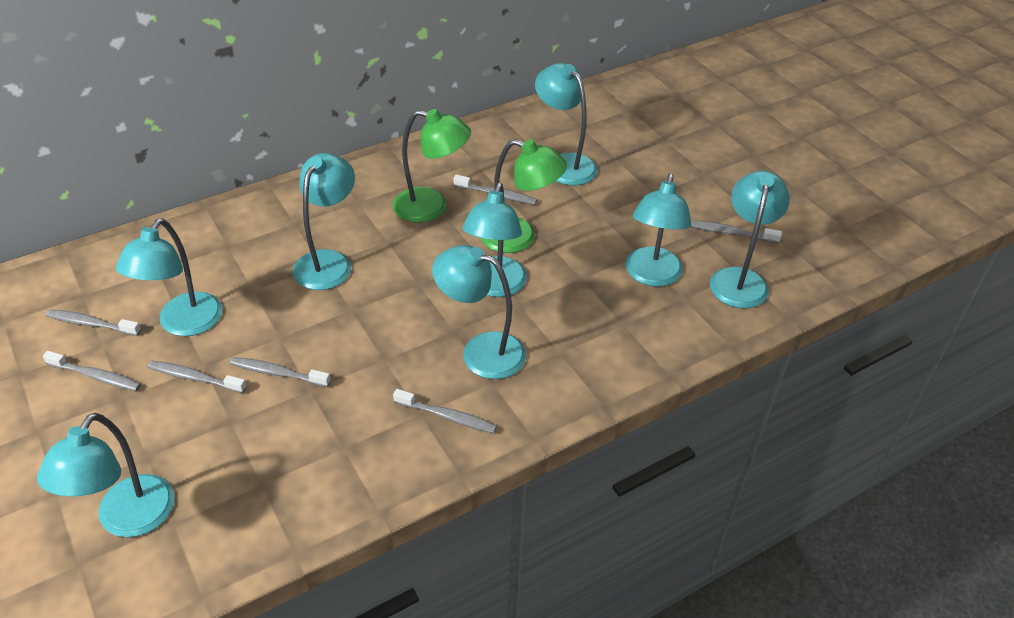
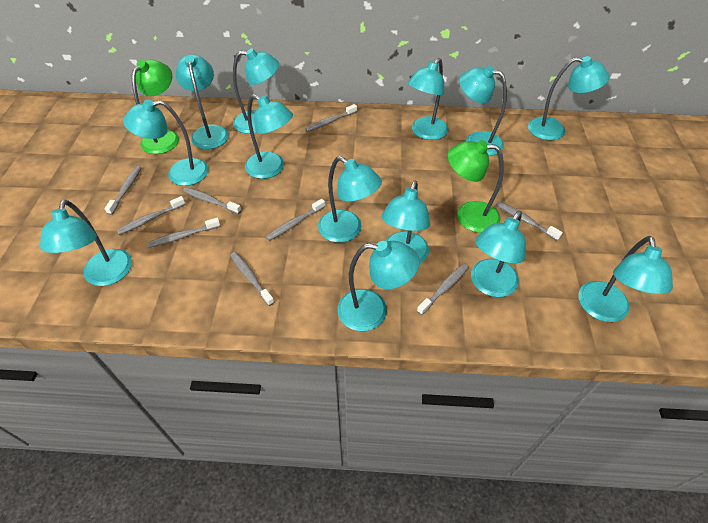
grey toothbrush: 7 -> 9
turquoise lamp: 8 -> 13

